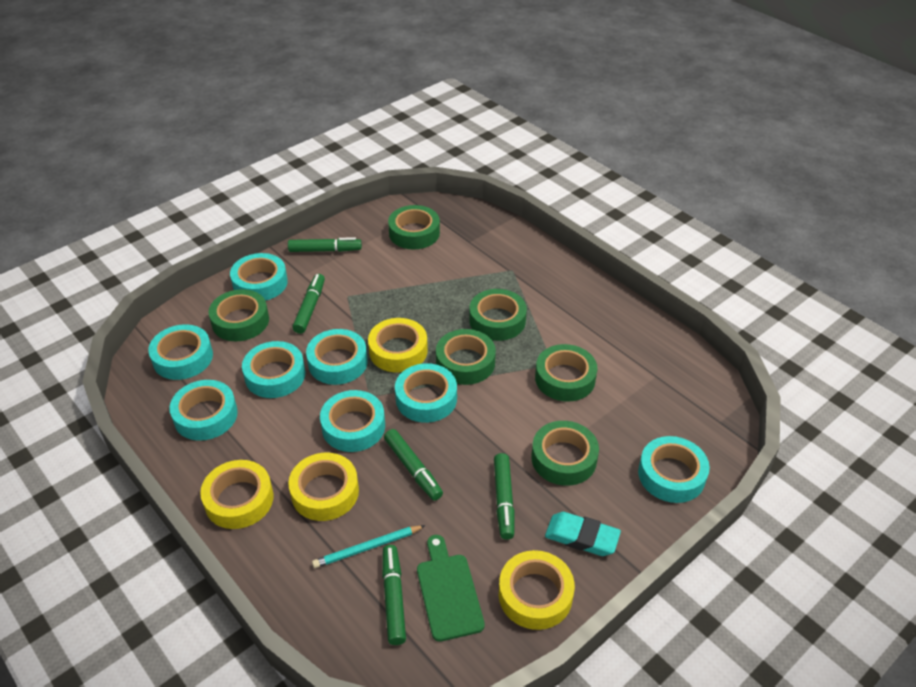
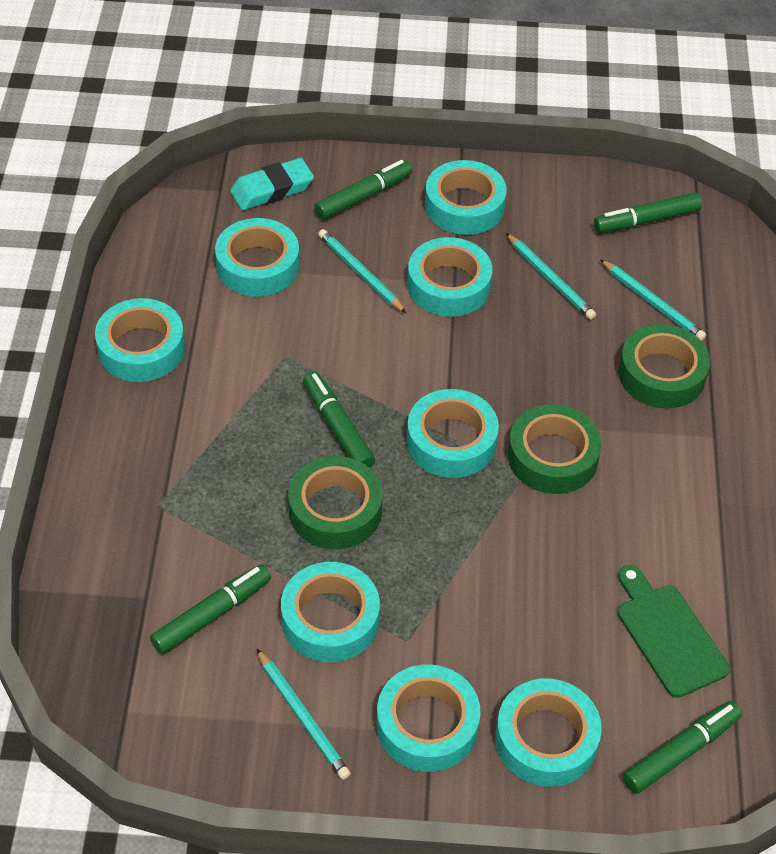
green tape: 6 -> 3
turquoise pencil: 1 -> 4
yellow tape: 4 -> 0

